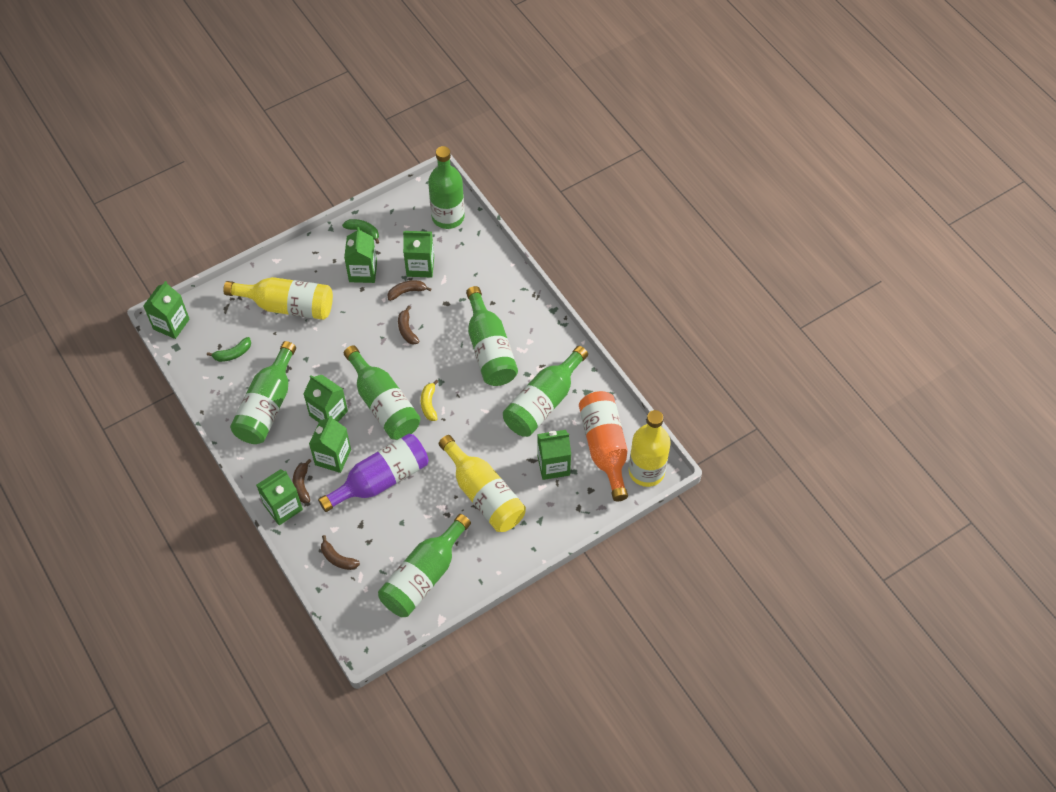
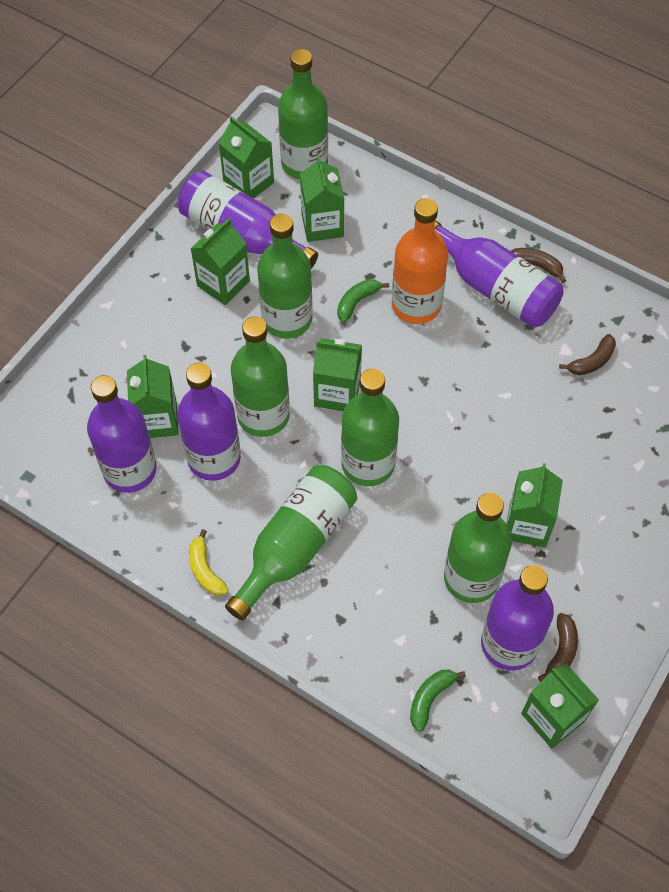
brown banana: 4 -> 3
purple bottle: 1 -> 5
yellow bottle: 3 -> 0

